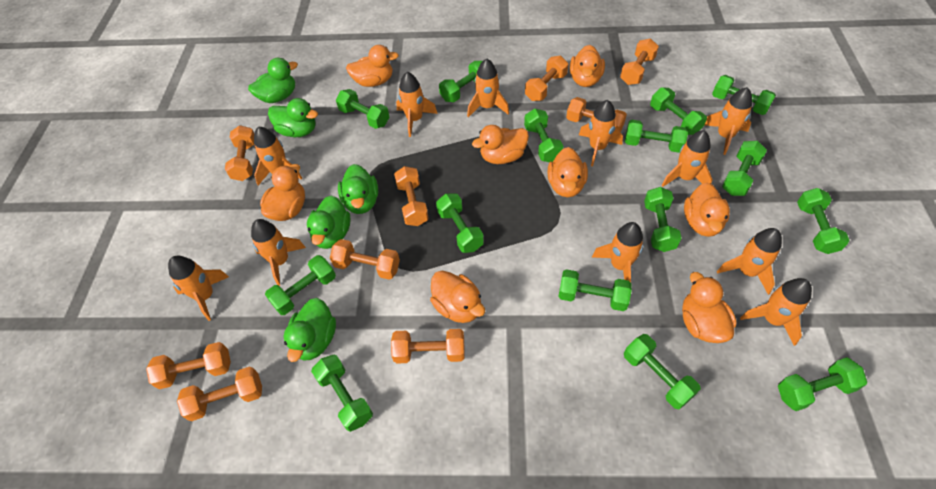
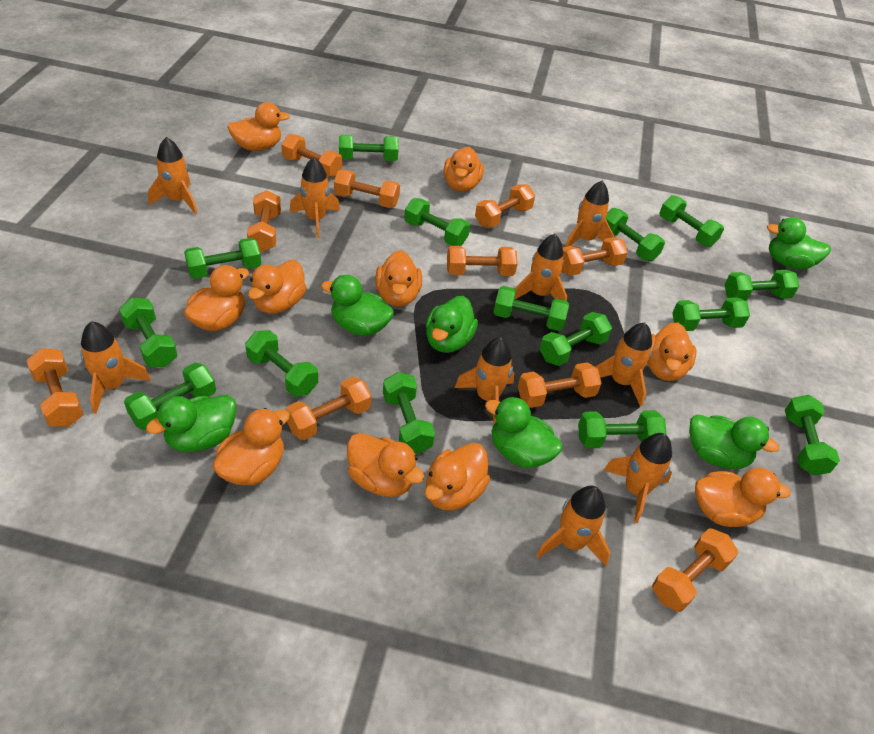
green duck: 5 -> 6
orange duck: 8 -> 10
orange dumbbell: 9 -> 10
orange rocket: 11 -> 9

